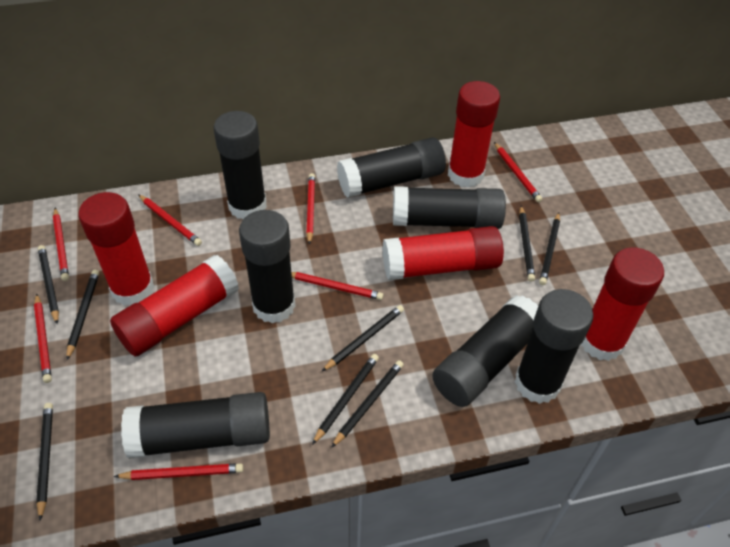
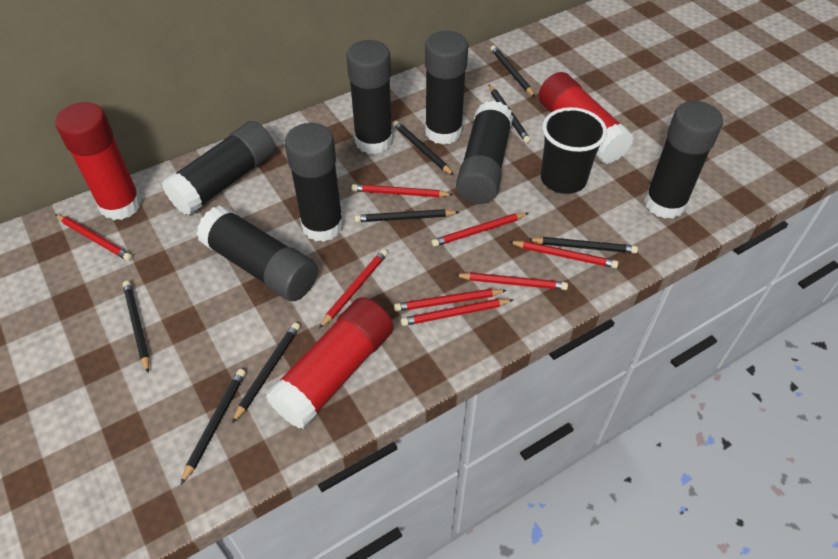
black cup: 0 -> 1
red glue stick: 5 -> 3
red pencil: 7 -> 8

